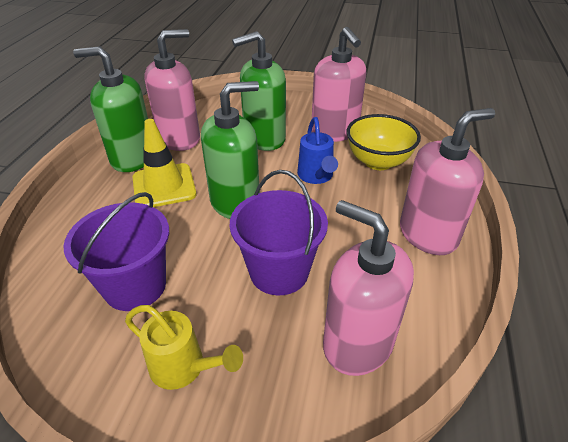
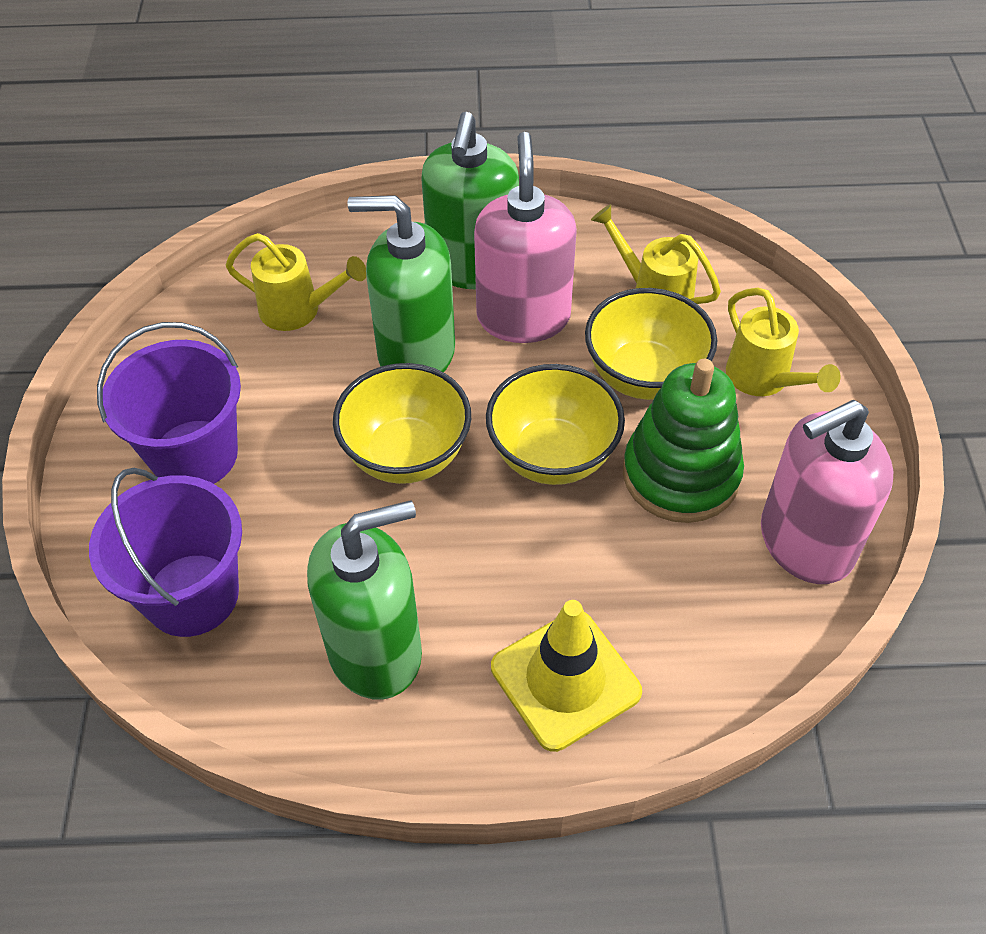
blue watering can: 1 -> 0
green stacking toy: 0 -> 1
pink soap dispenser: 4 -> 2
yellow bowl: 1 -> 3
yellow watering can: 1 -> 3

